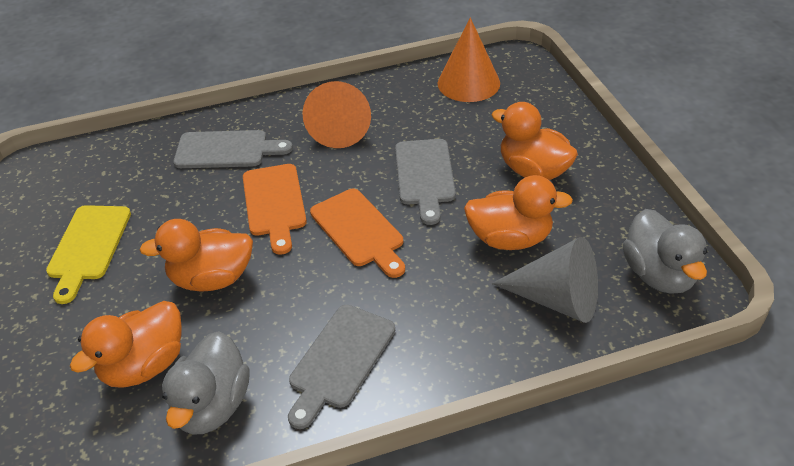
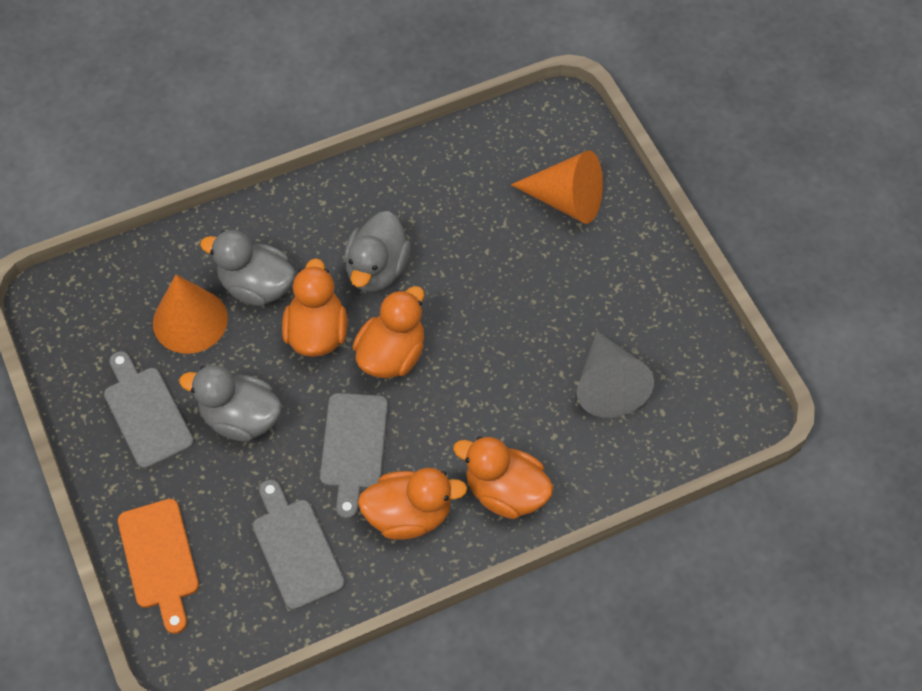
grey duck: 2 -> 3
orange cutting board: 2 -> 1
yellow cutting board: 1 -> 0

